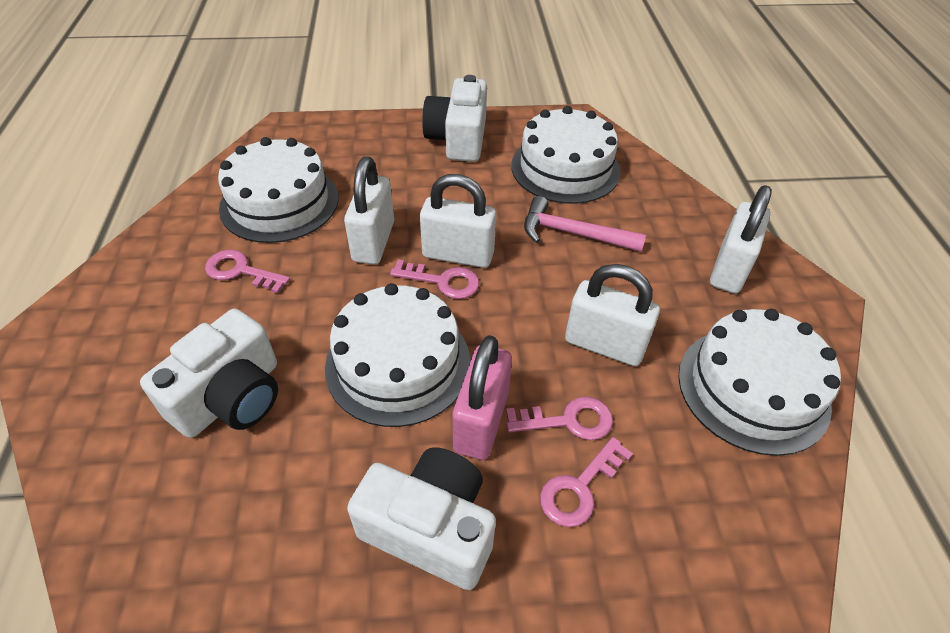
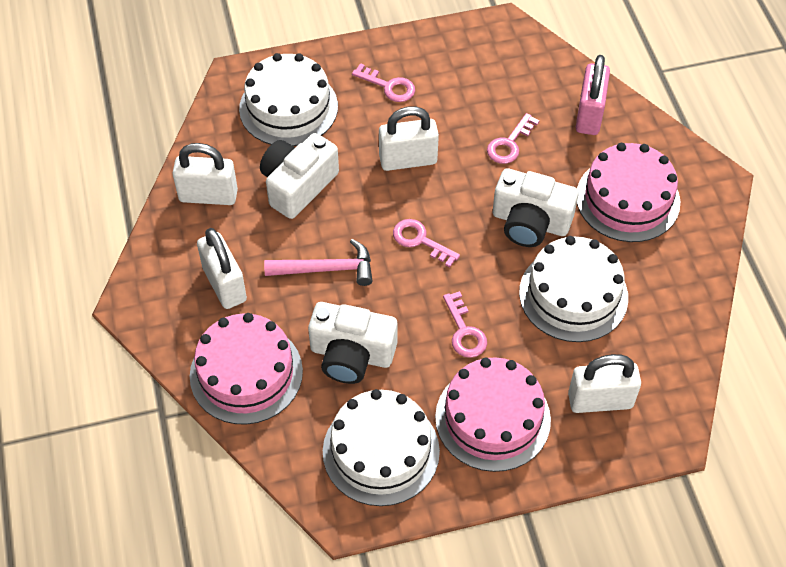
pink cake: 0 -> 3
white cake: 4 -> 3

